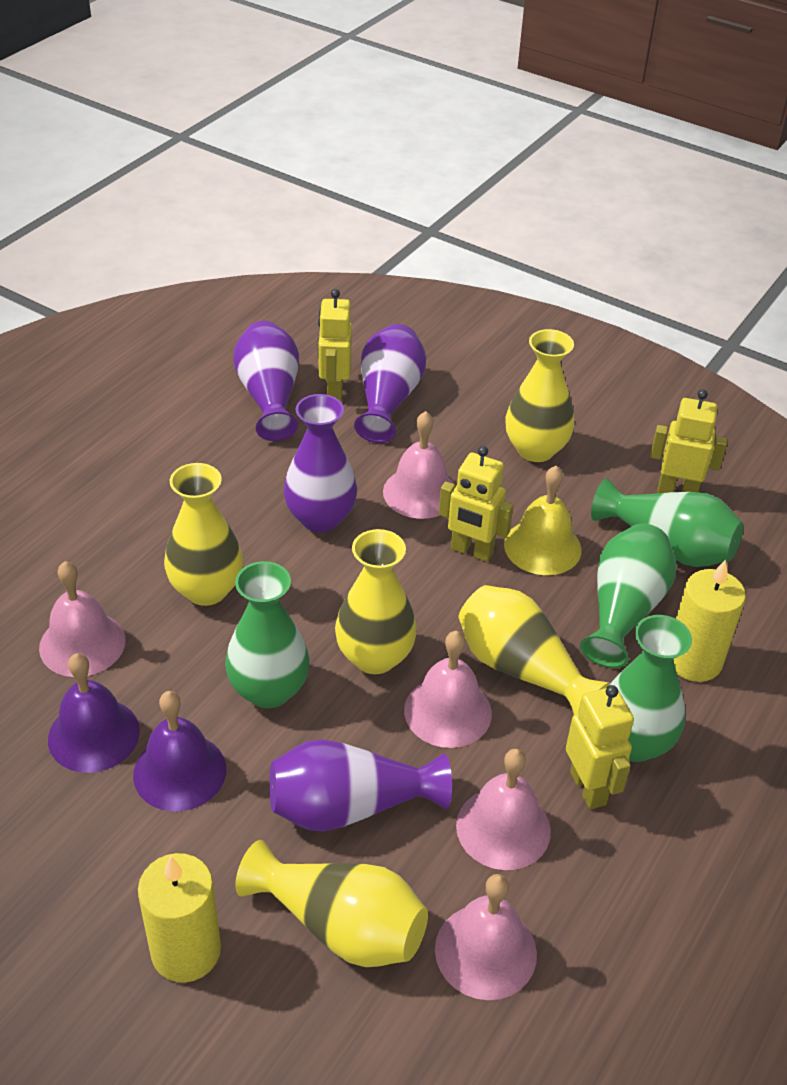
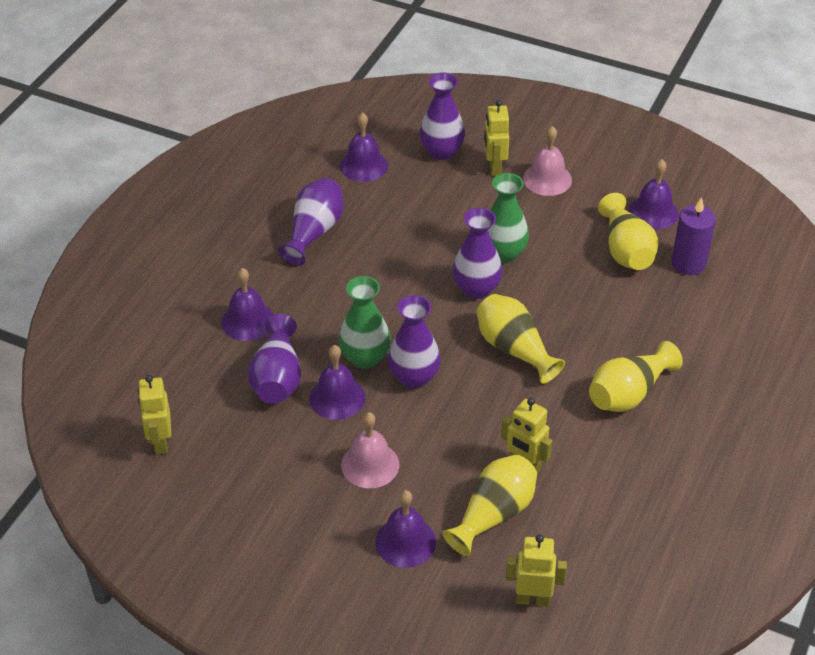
green vase: 4 -> 2
pink bell: 5 -> 2
purple bell: 2 -> 5
purple candle: 0 -> 1
purple vase: 4 -> 5
yellow bell: 1 -> 0
yellow candle: 2 -> 0
yellow vase: 5 -> 4

